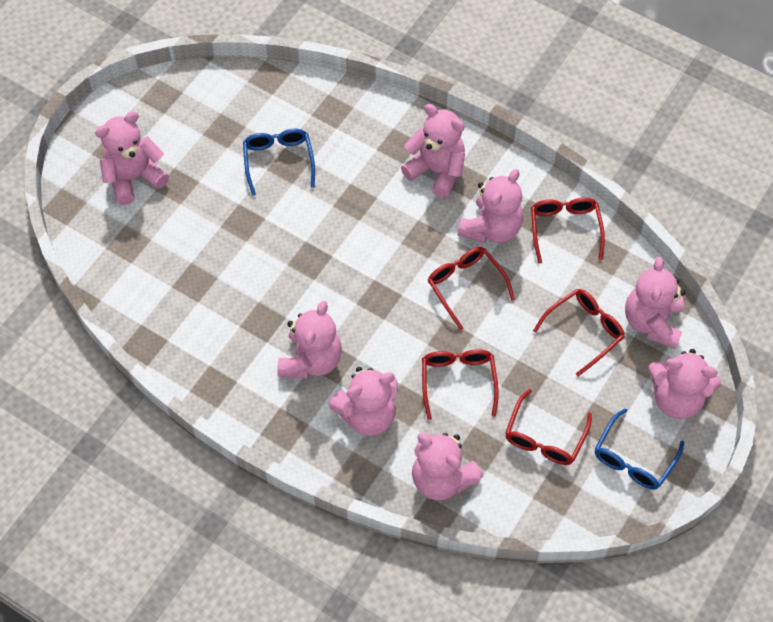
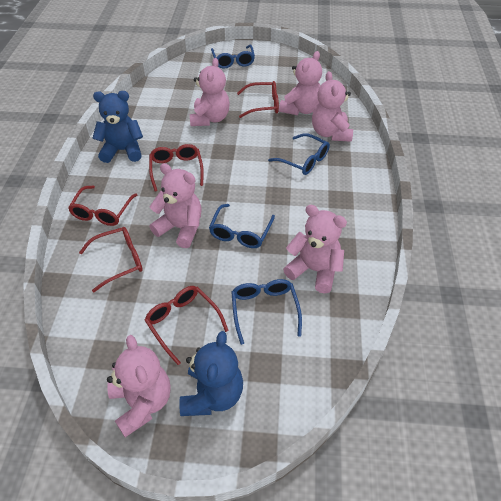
blue glasses: 2 -> 4
blue teddy bear: 0 -> 2
pink teddy bear: 8 -> 6

